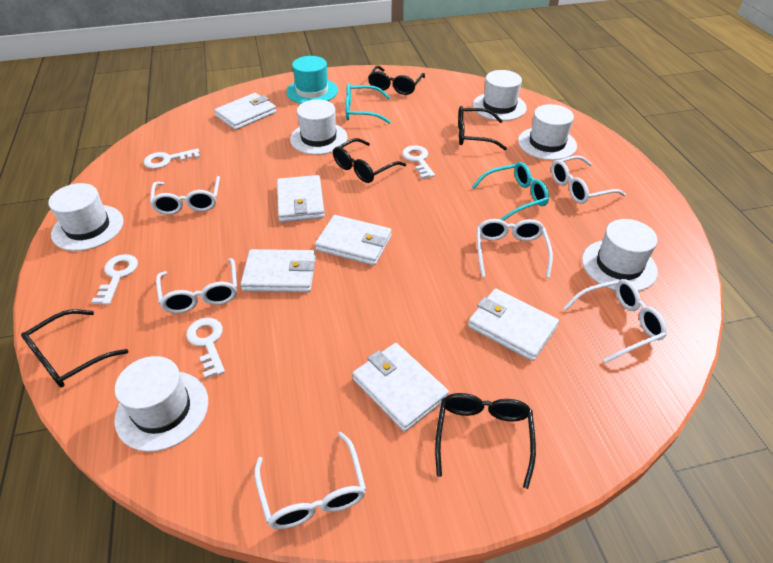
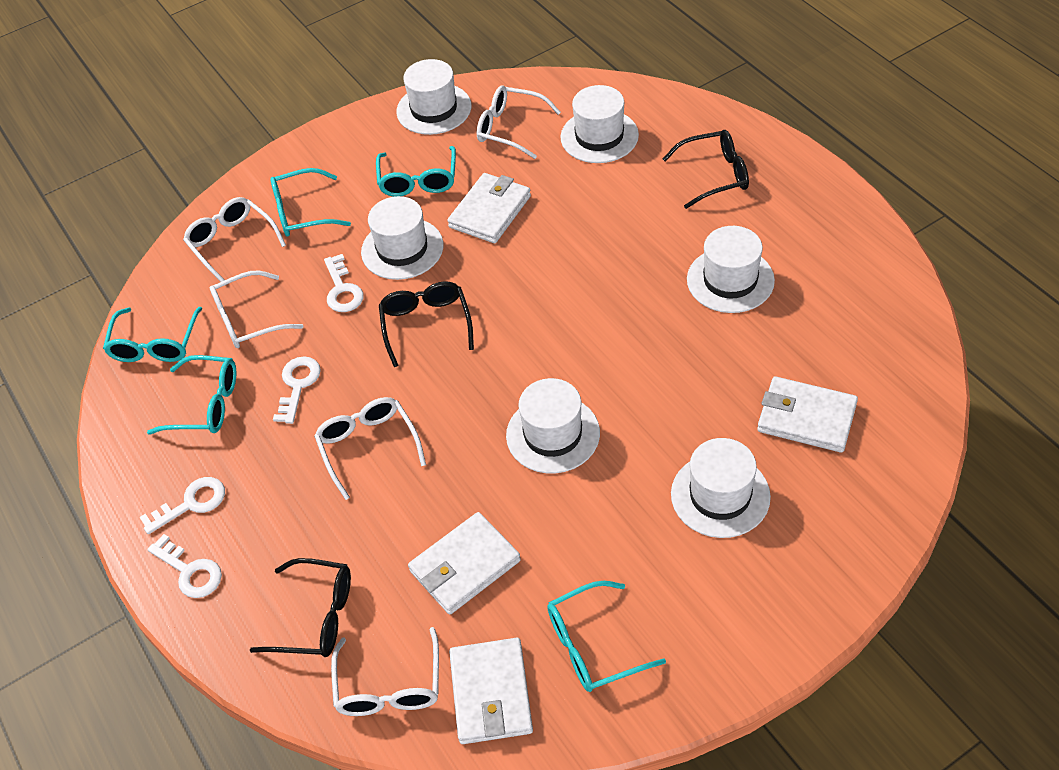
black glasses: 5 -> 3
turquoise glasses: 2 -> 5
turquoise hat: 1 -> 0
white glasses: 6 -> 5
white wallet: 6 -> 4

